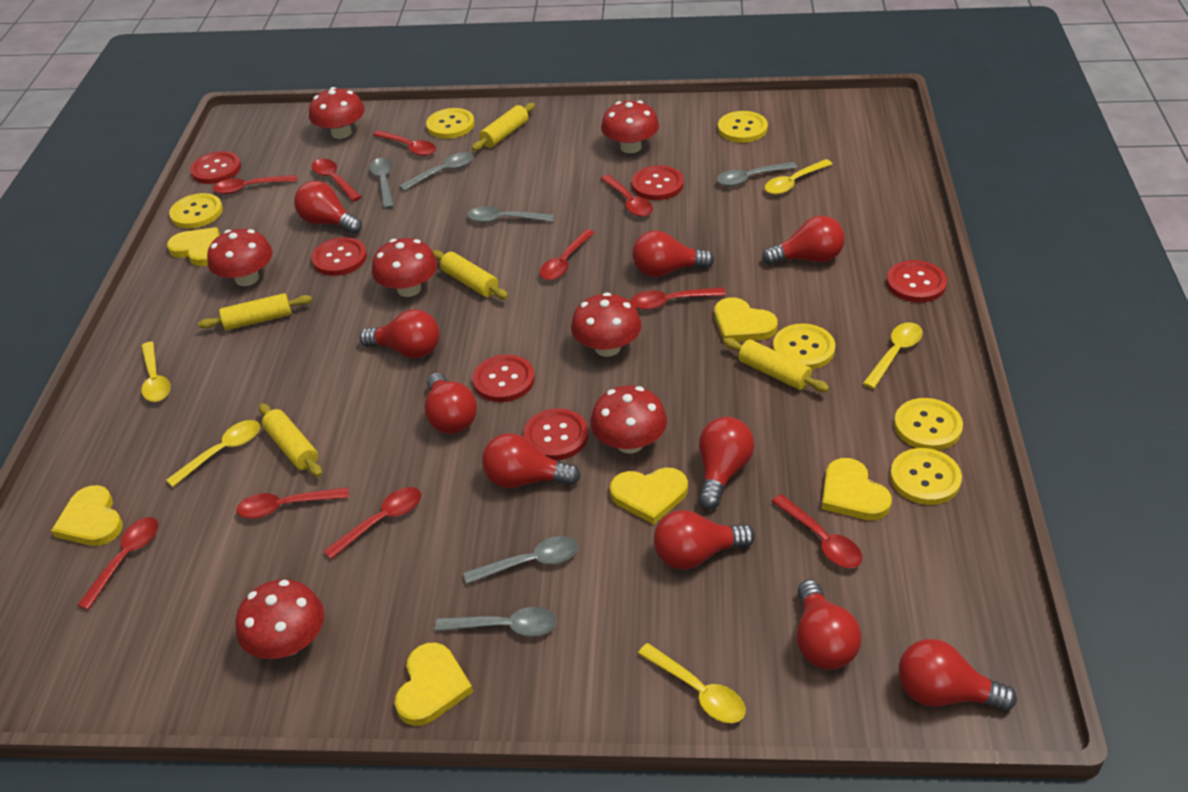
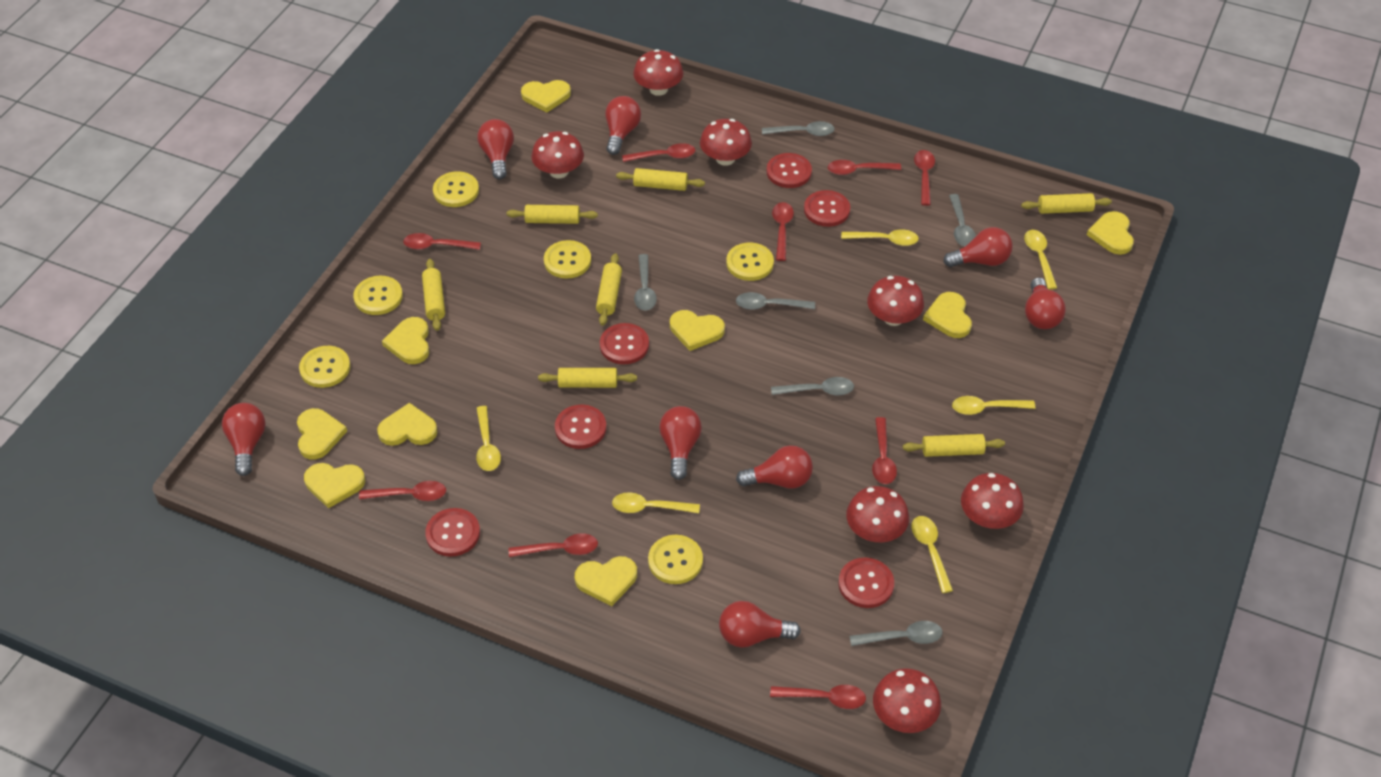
red light bulb: 10 -> 8
red spoon: 10 -> 9
yellow heart: 6 -> 9
yellow rolling pin: 5 -> 7
yellow spoon: 5 -> 6

